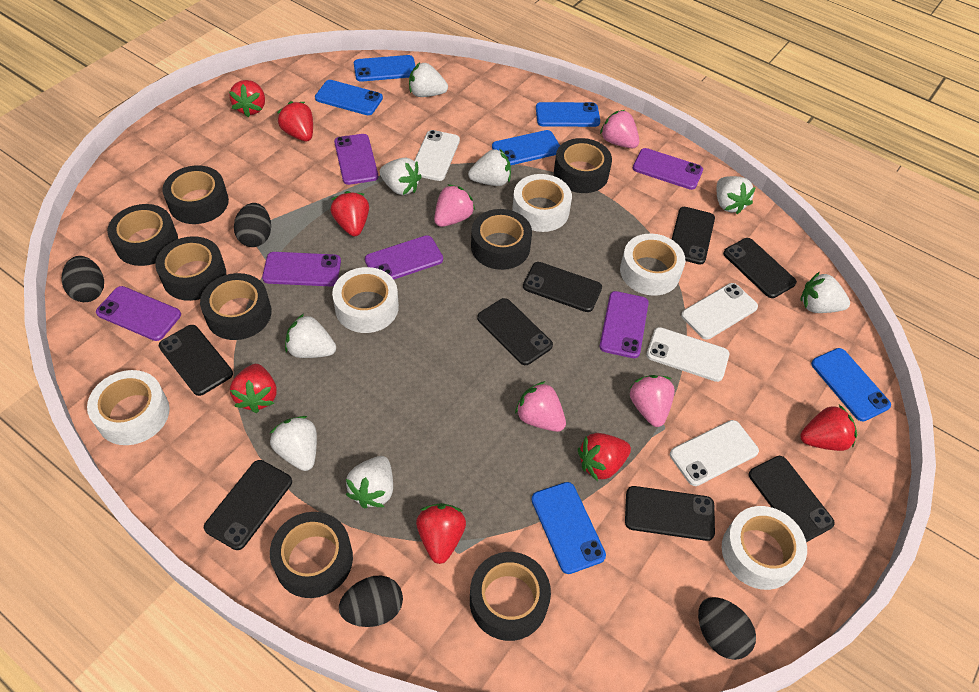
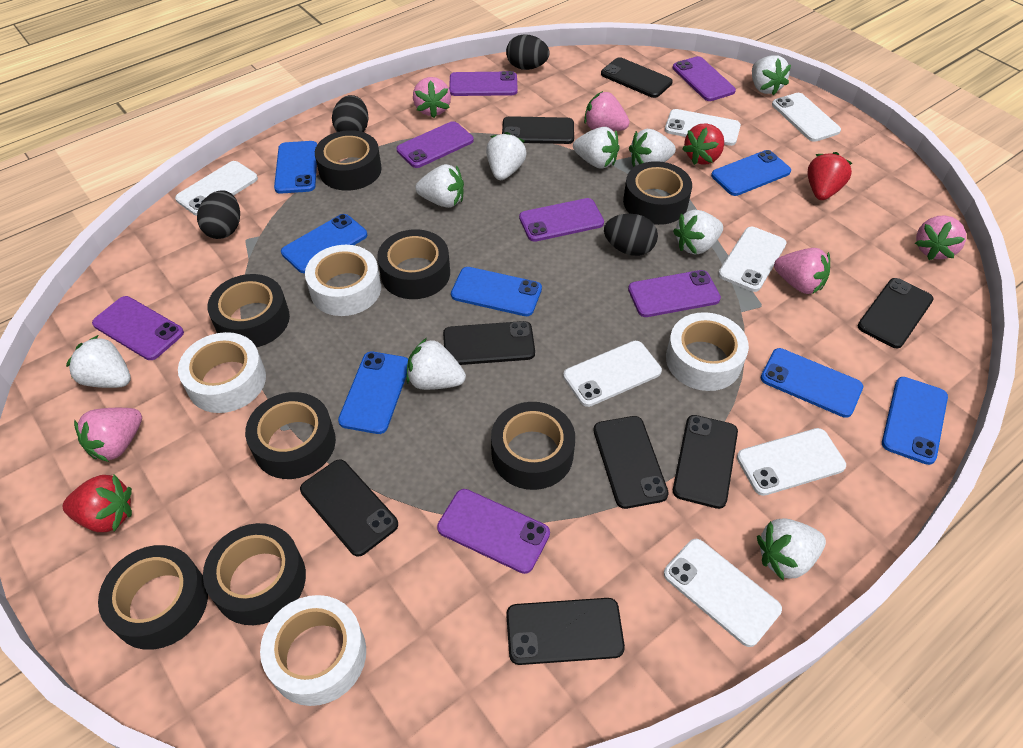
blue phone: 6 -> 7
pink strawberry: 4 -> 5
purple phone: 6 -> 7
red strawberry: 7 -> 3
white phone: 4 -> 7
white strawberry: 8 -> 9
white tape: 5 -> 4

